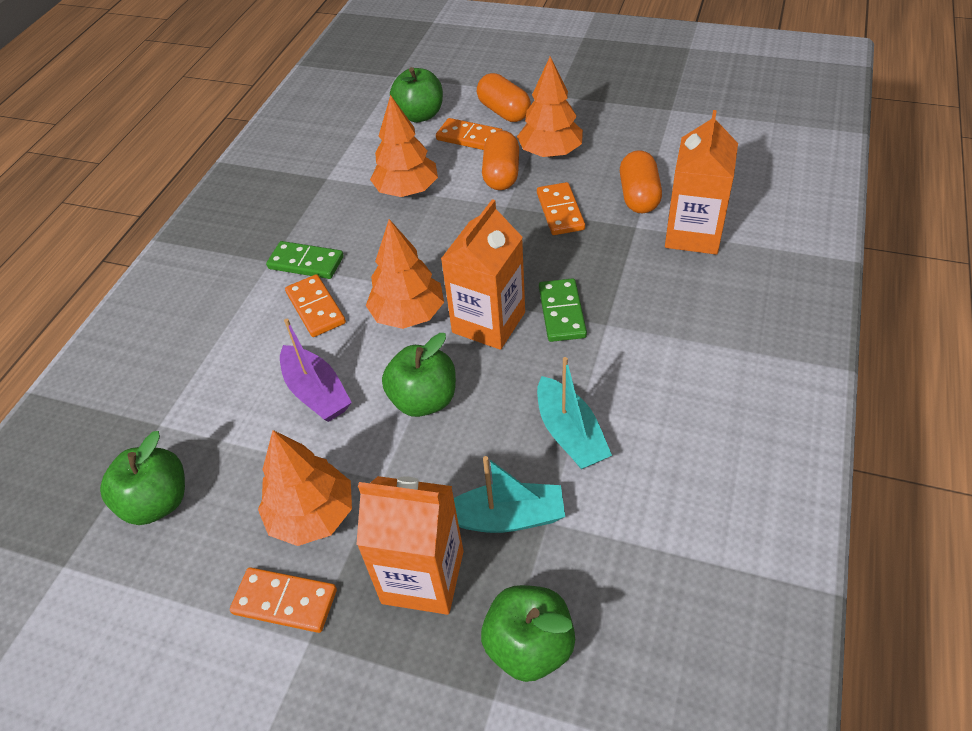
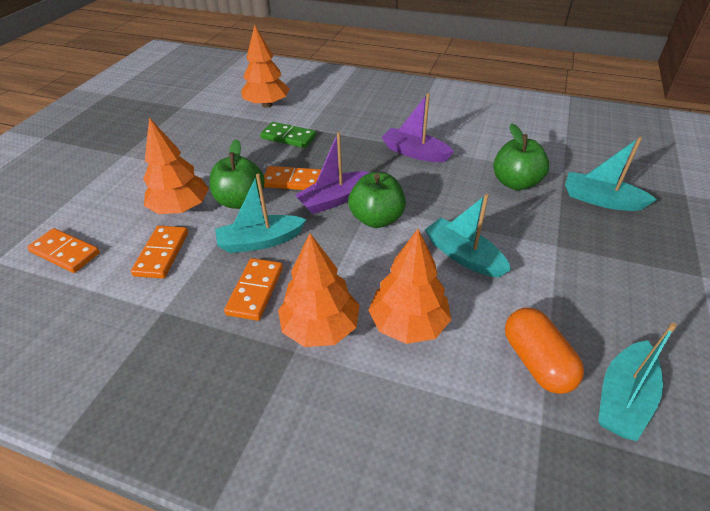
green apple: 4 -> 3
green domino: 2 -> 1
orange capsule: 3 -> 1
orange carton: 3 -> 0
purple boat: 1 -> 2
turquoise boat: 2 -> 4

